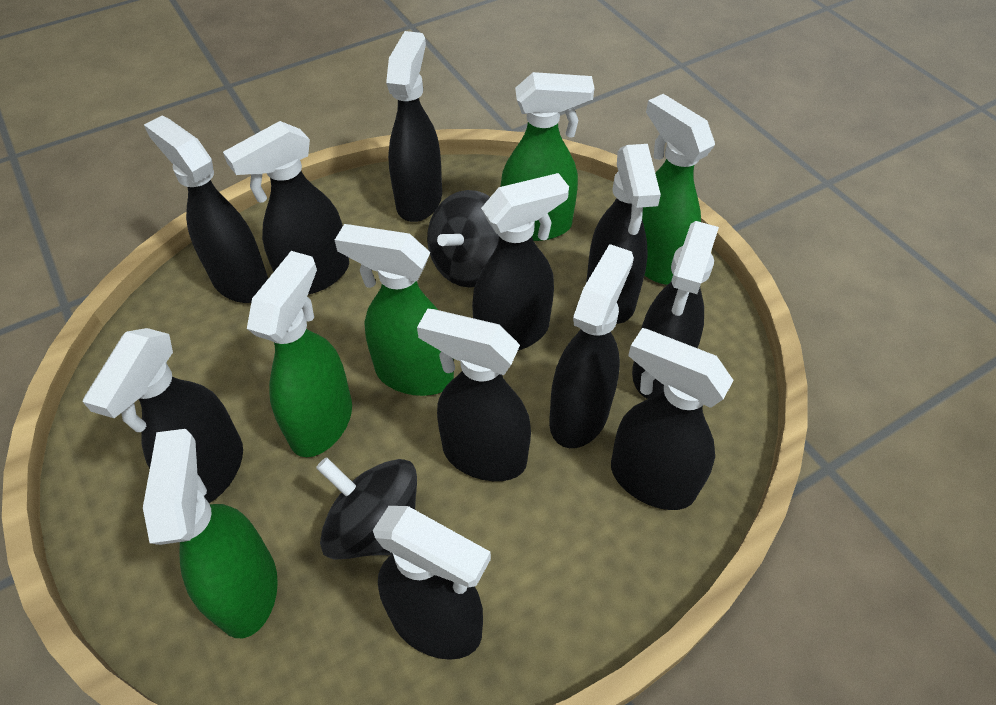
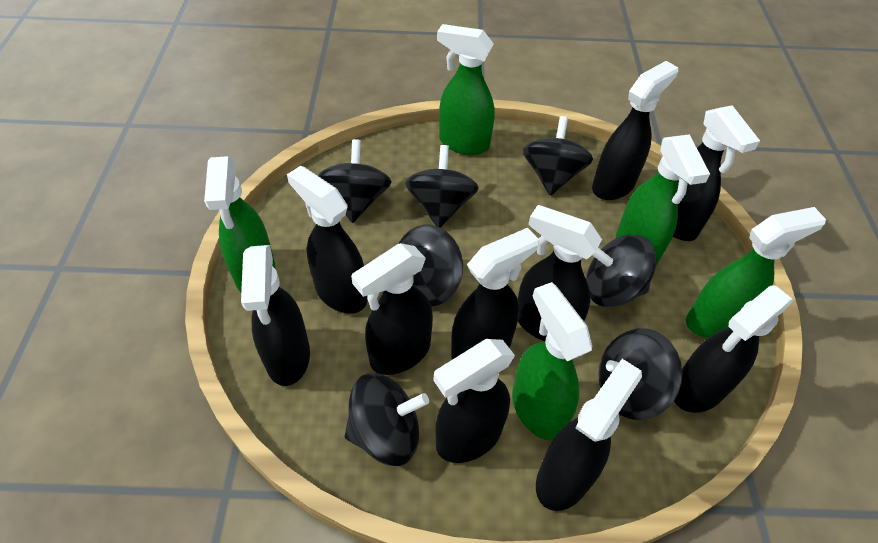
black spinning top: 2 -> 7
black spray bottle: 11 -> 10

